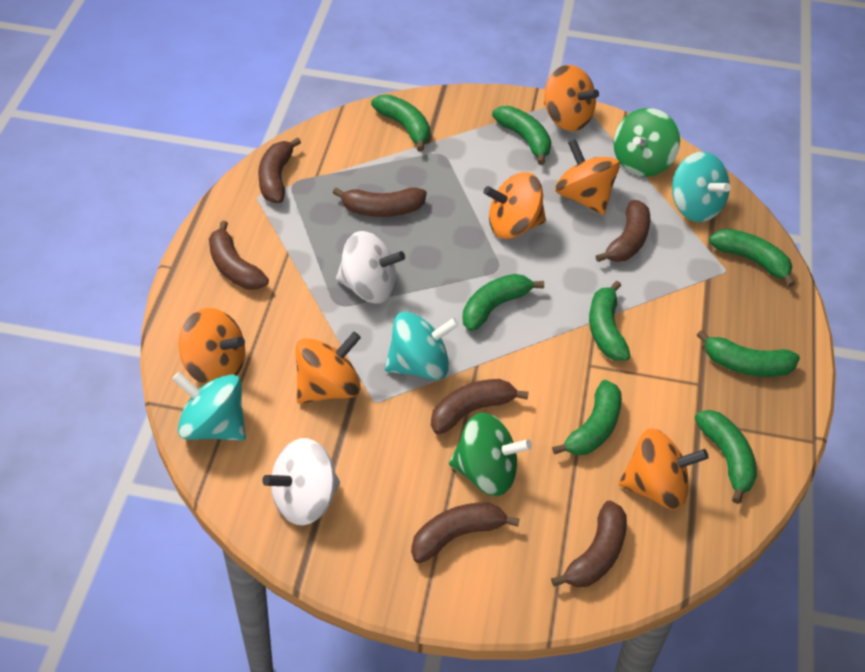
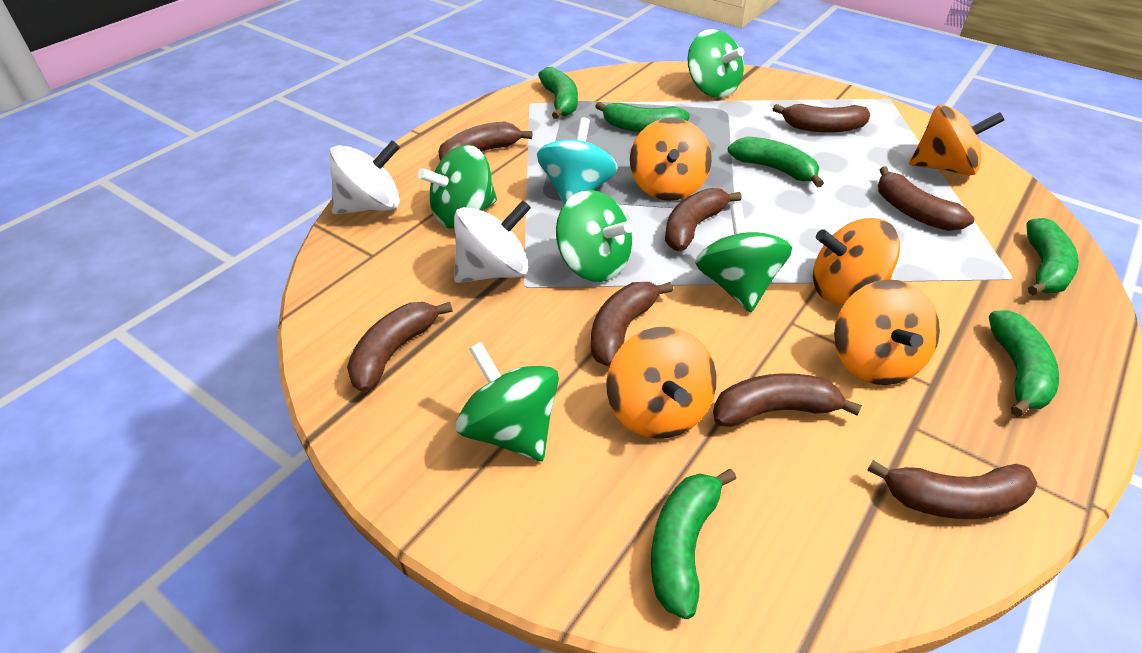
brown banana: 7 -> 8
green banana: 8 -> 6
green spinning top: 2 -> 5
orange spinning top: 6 -> 5
turquoise spinning top: 3 -> 1

